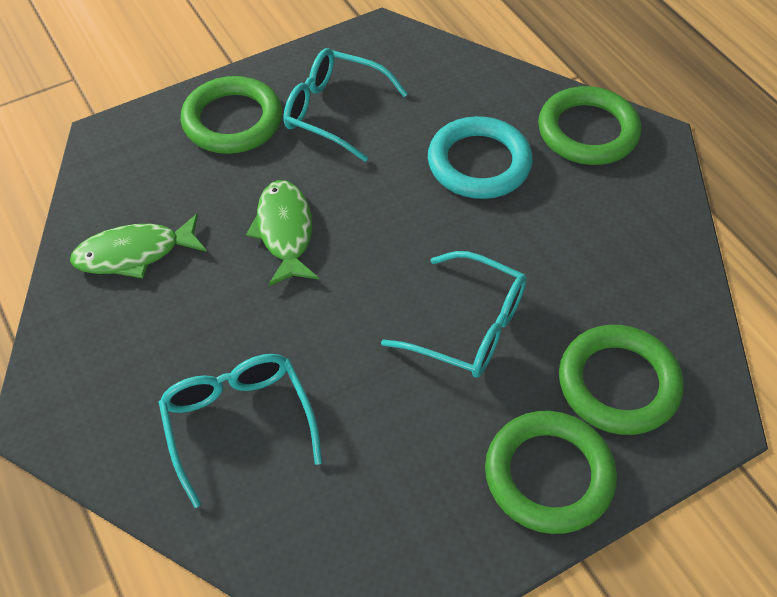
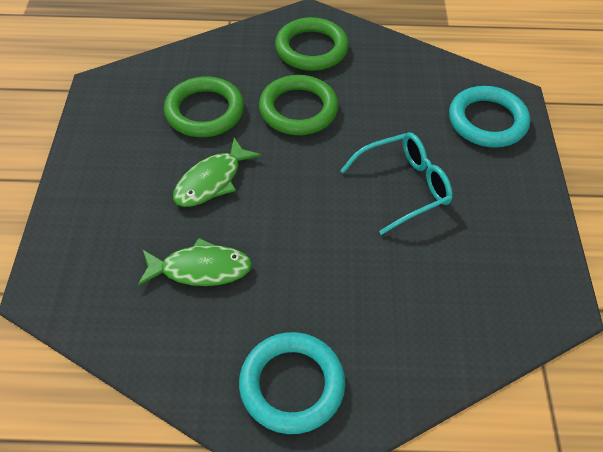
green ring: 4 -> 3
turquoise glasses: 3 -> 1
turquoise ring: 1 -> 2

